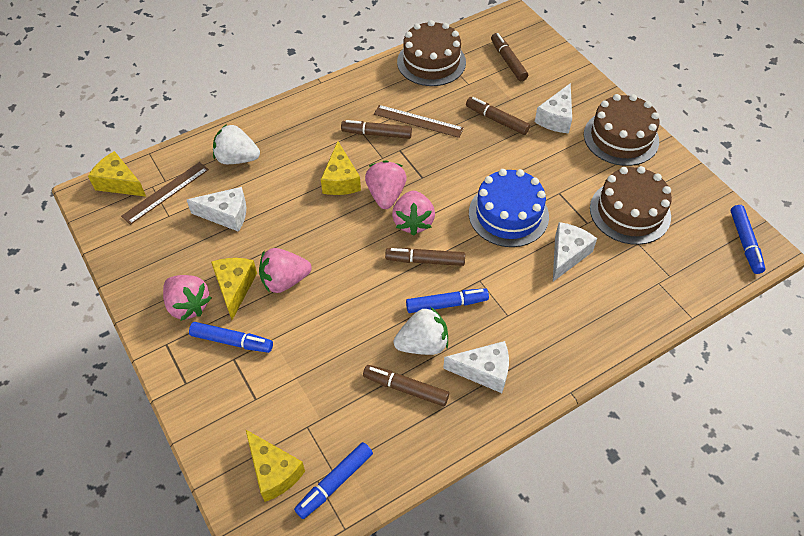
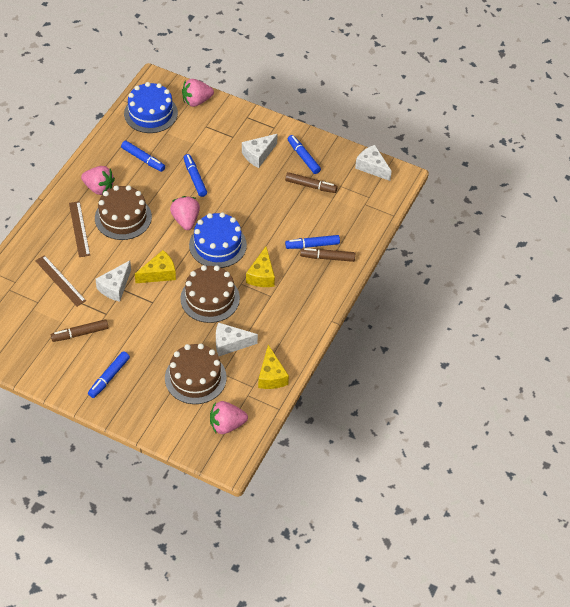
blue cake: 1 -> 2
blue marker: 4 -> 5
brown marker: 5 -> 3
white strawberry: 2 -> 0
yellow cheese: 4 -> 3

